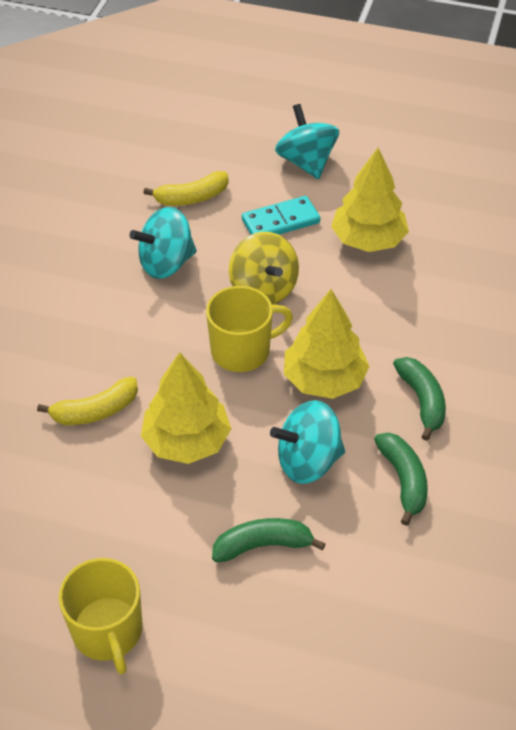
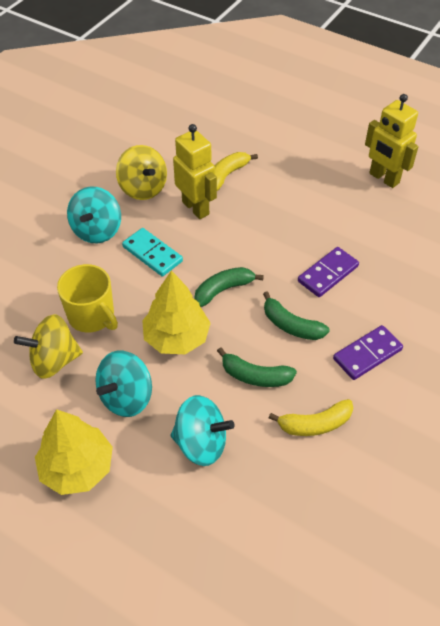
purple domino: 0 -> 2
yellow mug: 2 -> 1
yellow robot: 0 -> 2
yellow spinning top: 1 -> 2
yellow tree: 3 -> 2

